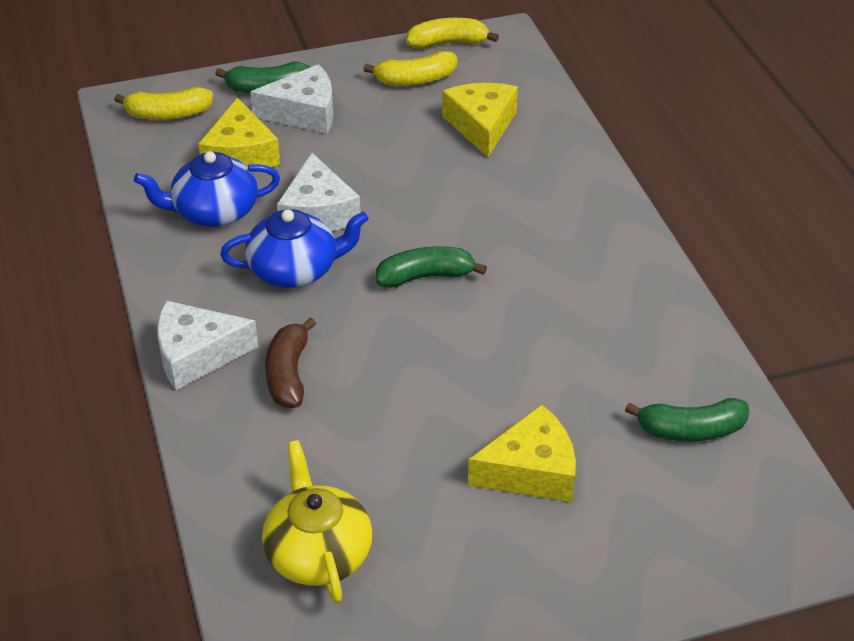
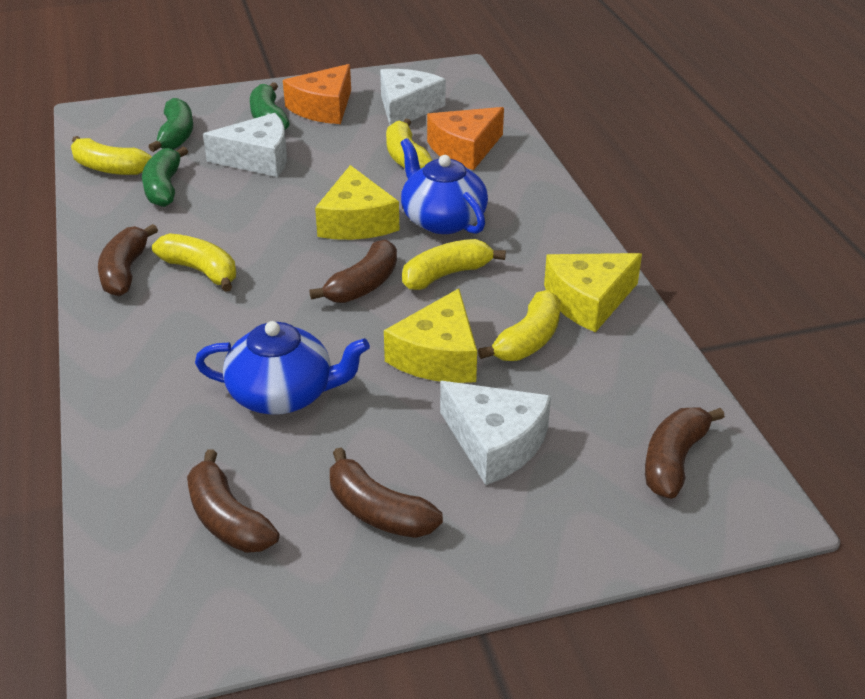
brown banana: 1 -> 5
orange cheese: 0 -> 2
yellow banana: 3 -> 5
yellow teapot: 1 -> 0

